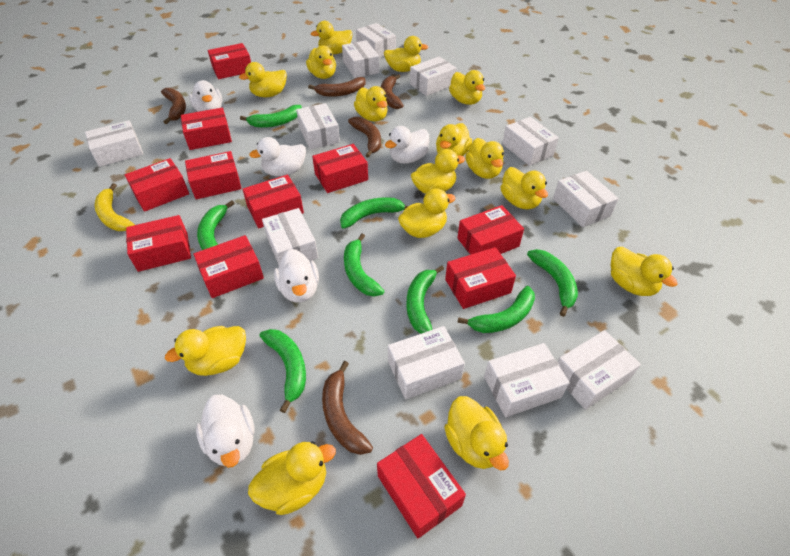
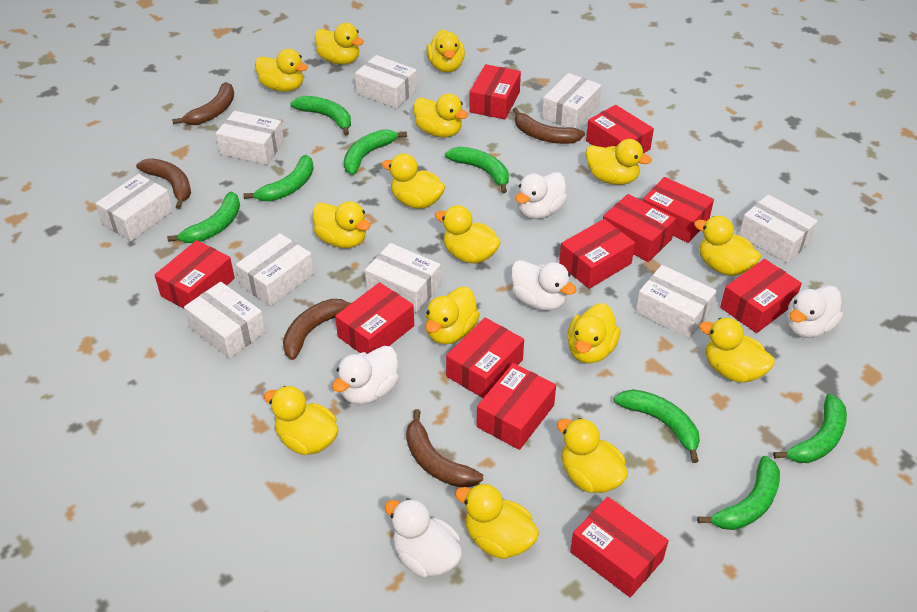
white box: 11 -> 9
yellow banana: 1 -> 0

